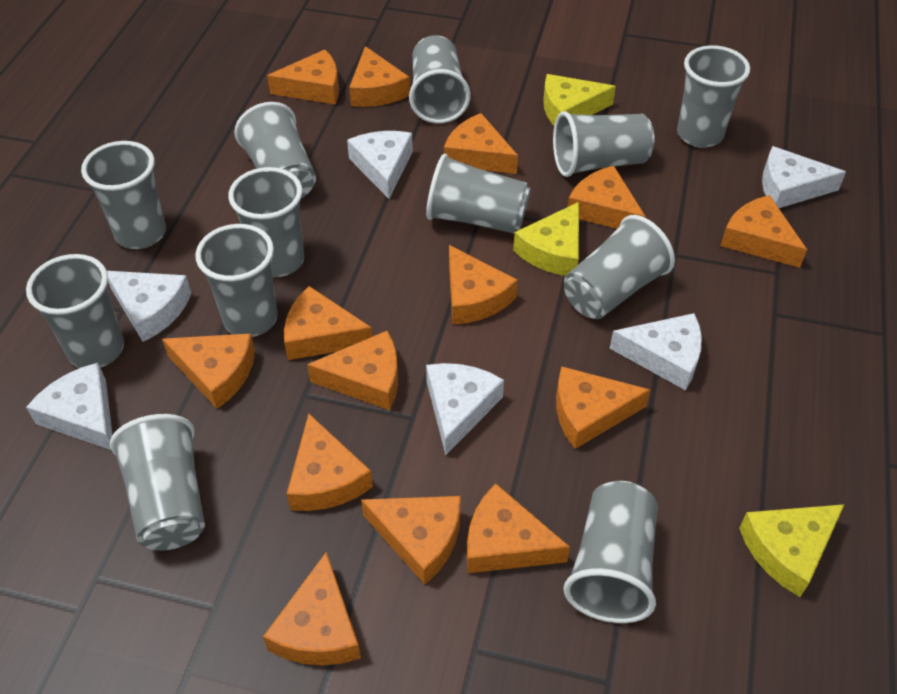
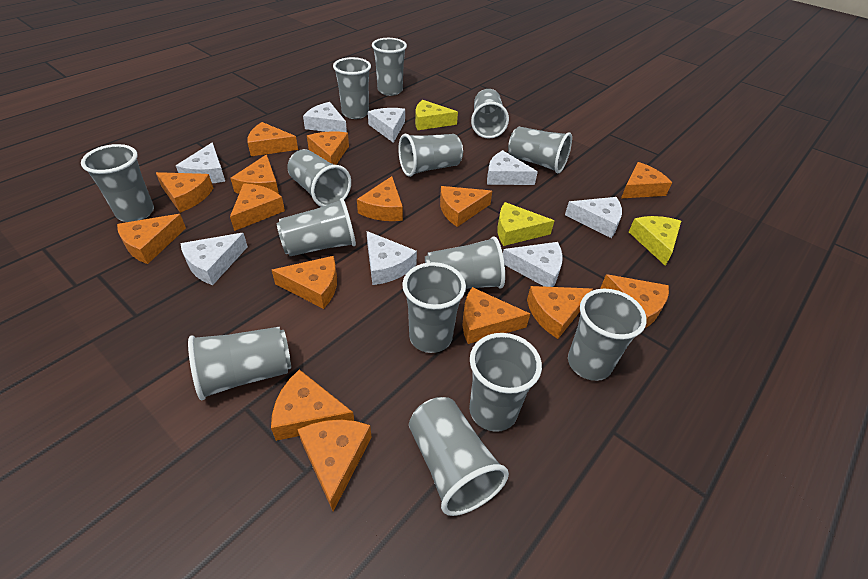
grey cup: 12 -> 14
orange cheese: 14 -> 15
white cheese: 6 -> 8

